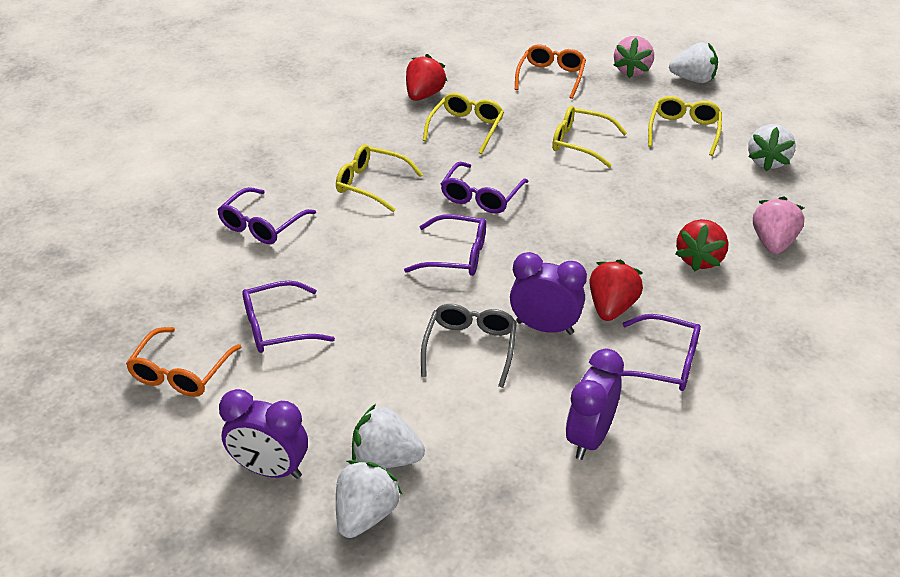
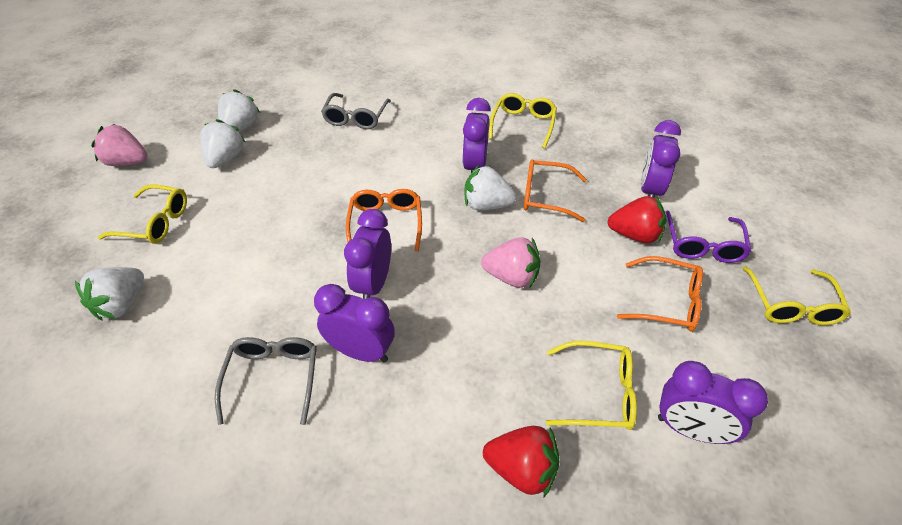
grey glasses: 1 -> 2
orange glasses: 2 -> 3
purple clock: 3 -> 5
purple glasses: 5 -> 1
red strawberry: 3 -> 2

